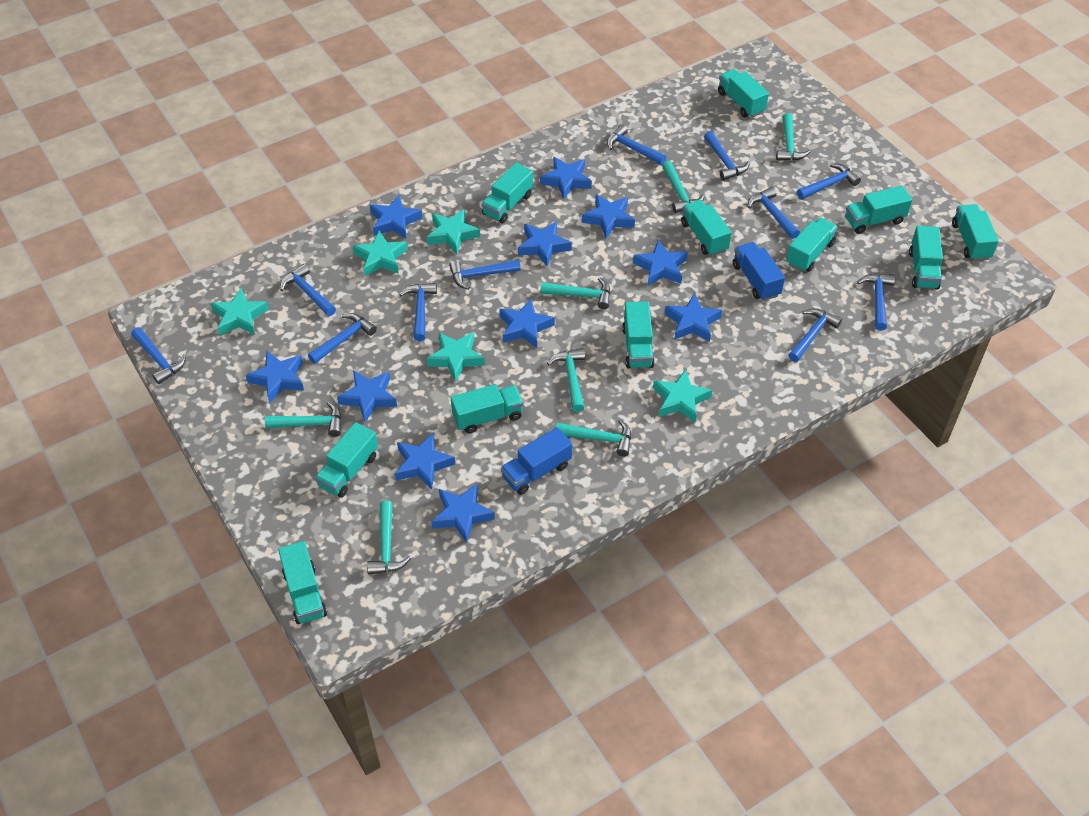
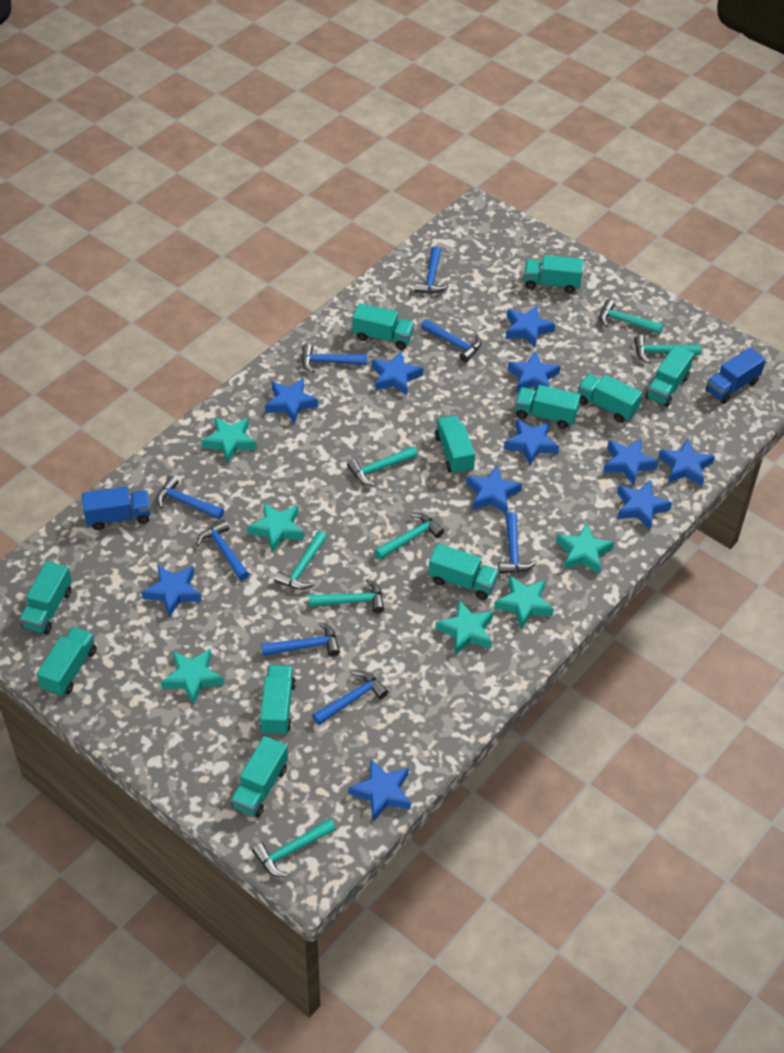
blue hammer: 11 -> 8
turquoise star: 5 -> 6

